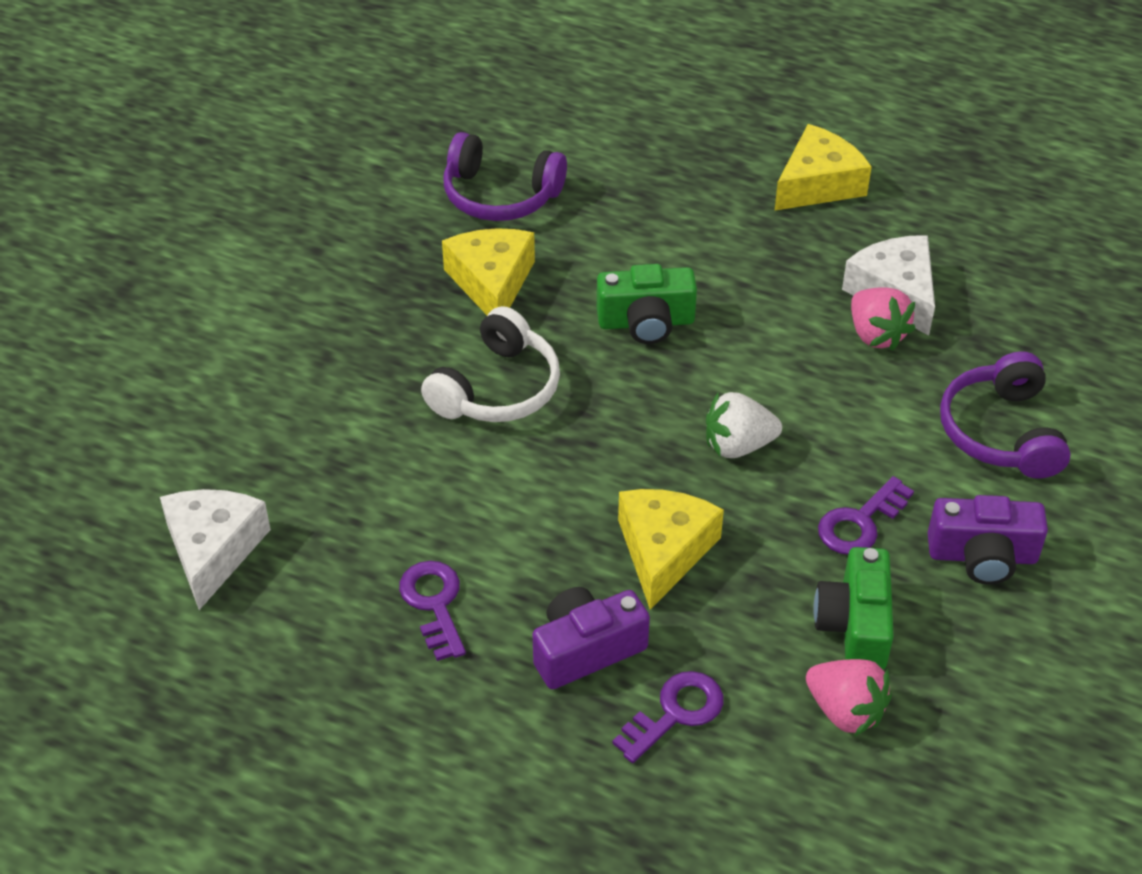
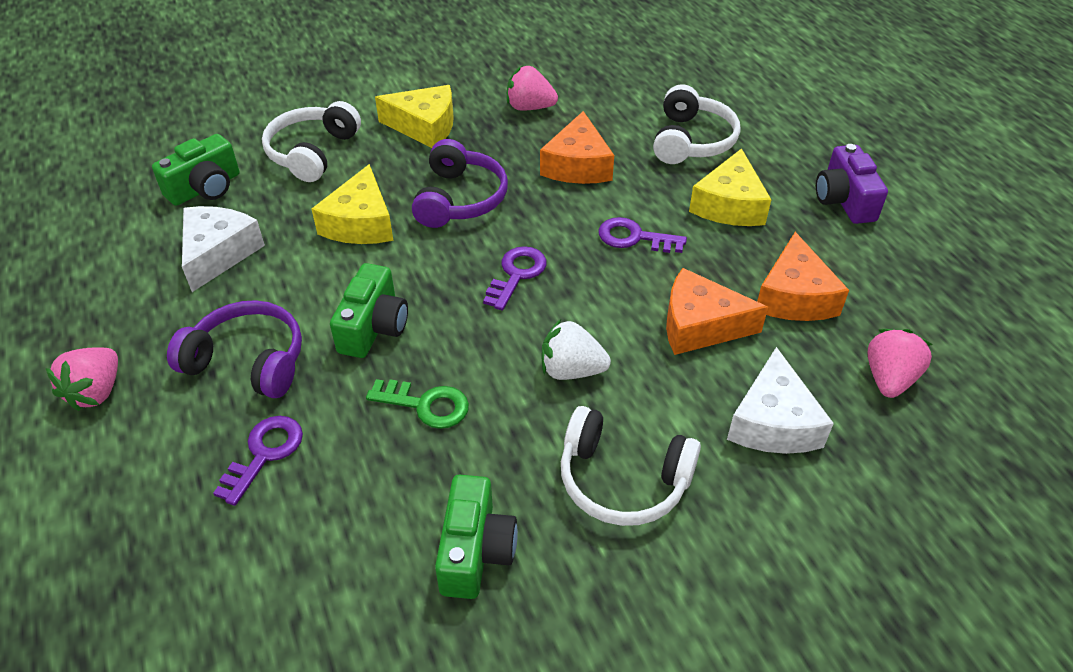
green camera: 2 -> 3
green key: 0 -> 1
orange cheese: 0 -> 3
pink strawberry: 2 -> 3
purple camera: 2 -> 1
white headphones: 1 -> 3

